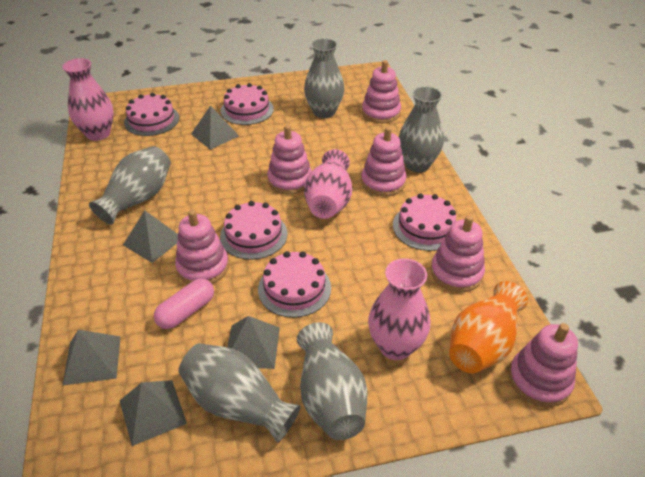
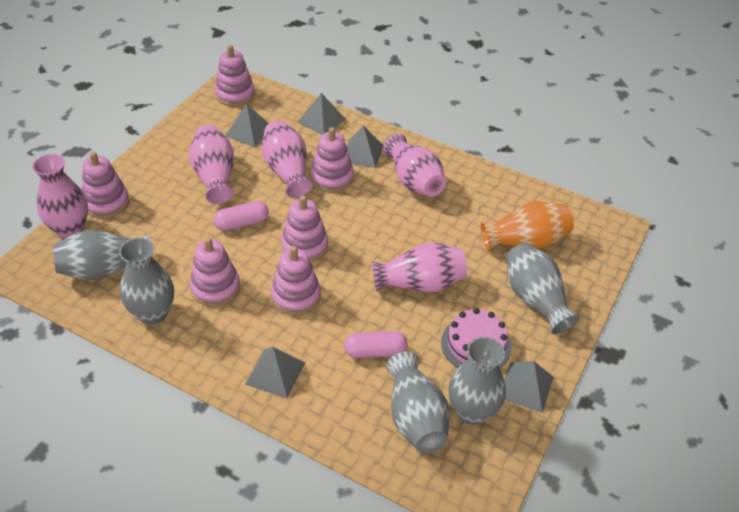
pink cake: 5 -> 1
pink capsule: 1 -> 2
pink vase: 3 -> 5

